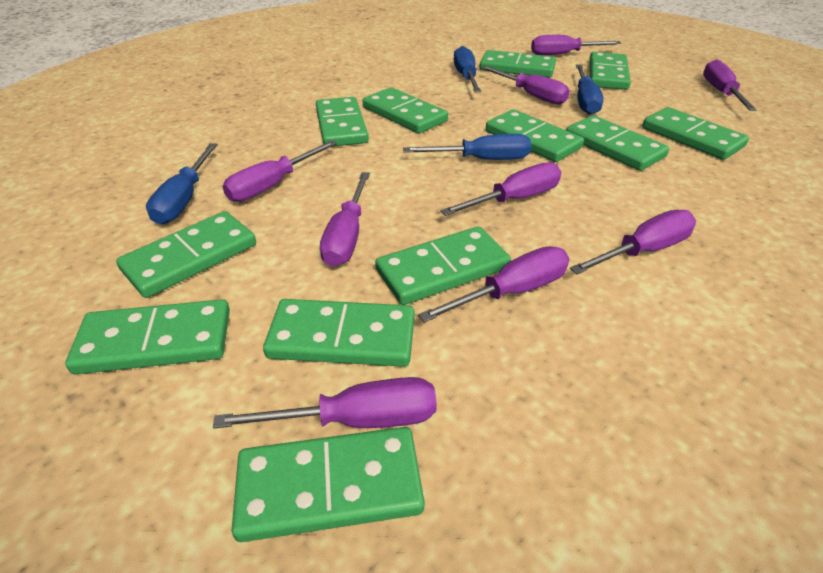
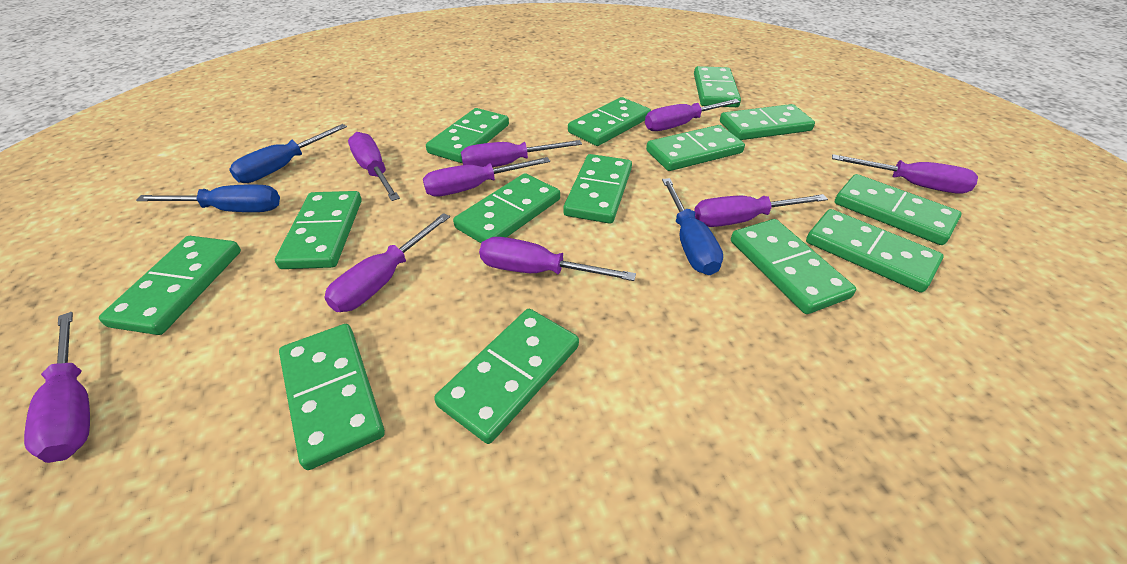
blue screwdriver: 4 -> 3
green domino: 12 -> 14

